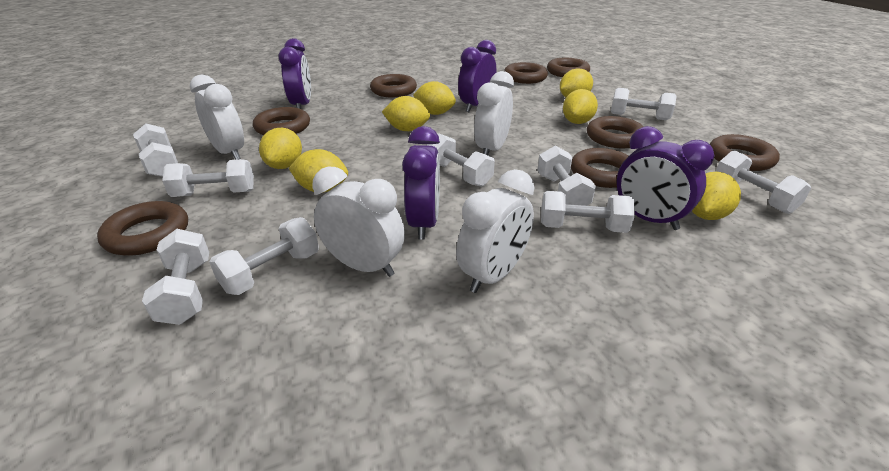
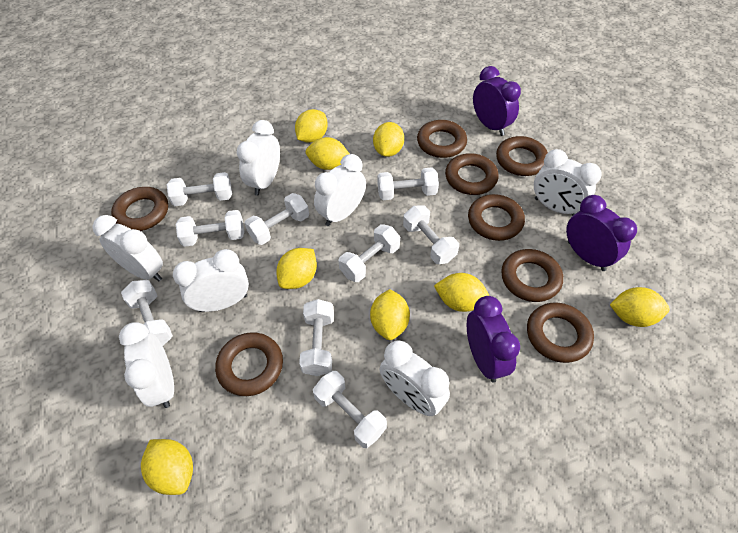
purple clock: 4 -> 3
white clock: 4 -> 7
yellow lemon: 7 -> 8

